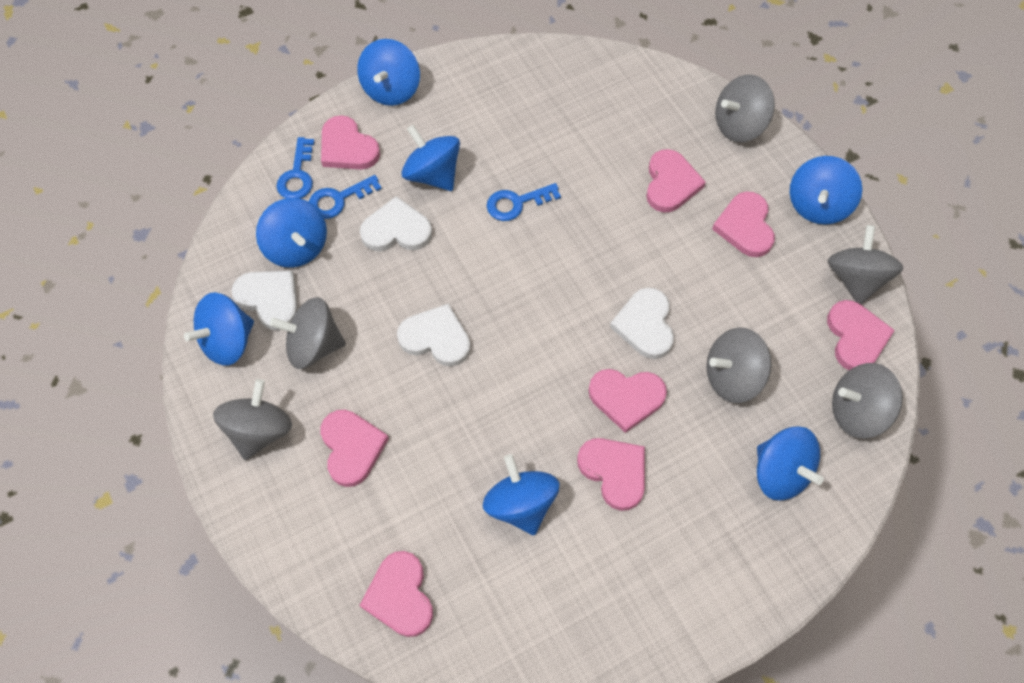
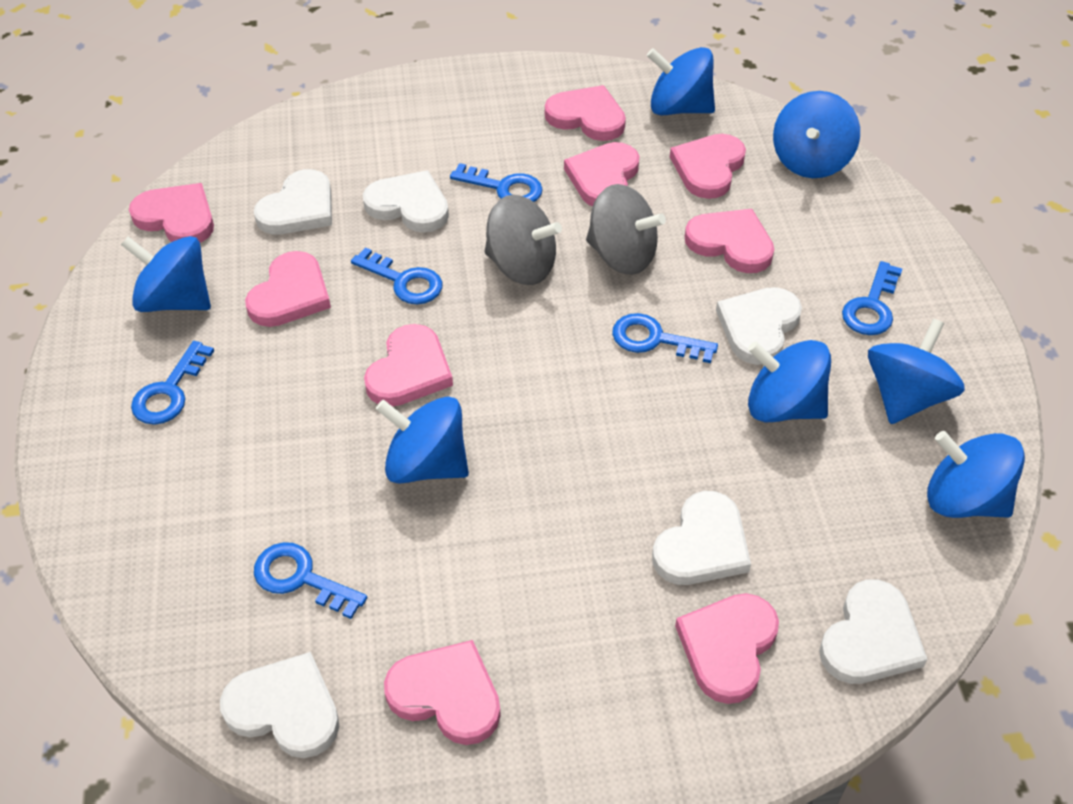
blue key: 3 -> 6
grey spinning top: 6 -> 2
pink heart: 8 -> 9
white heart: 4 -> 6

